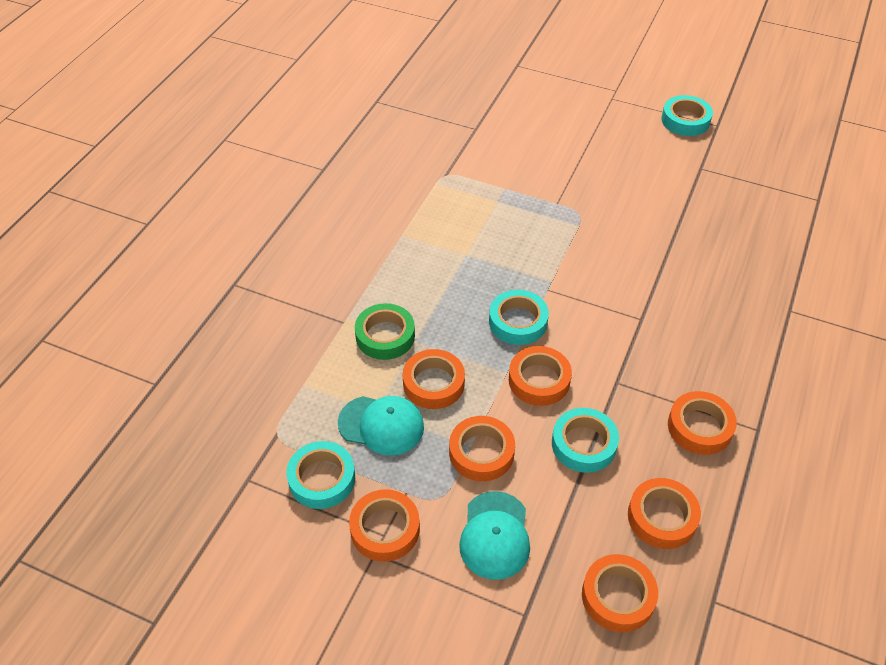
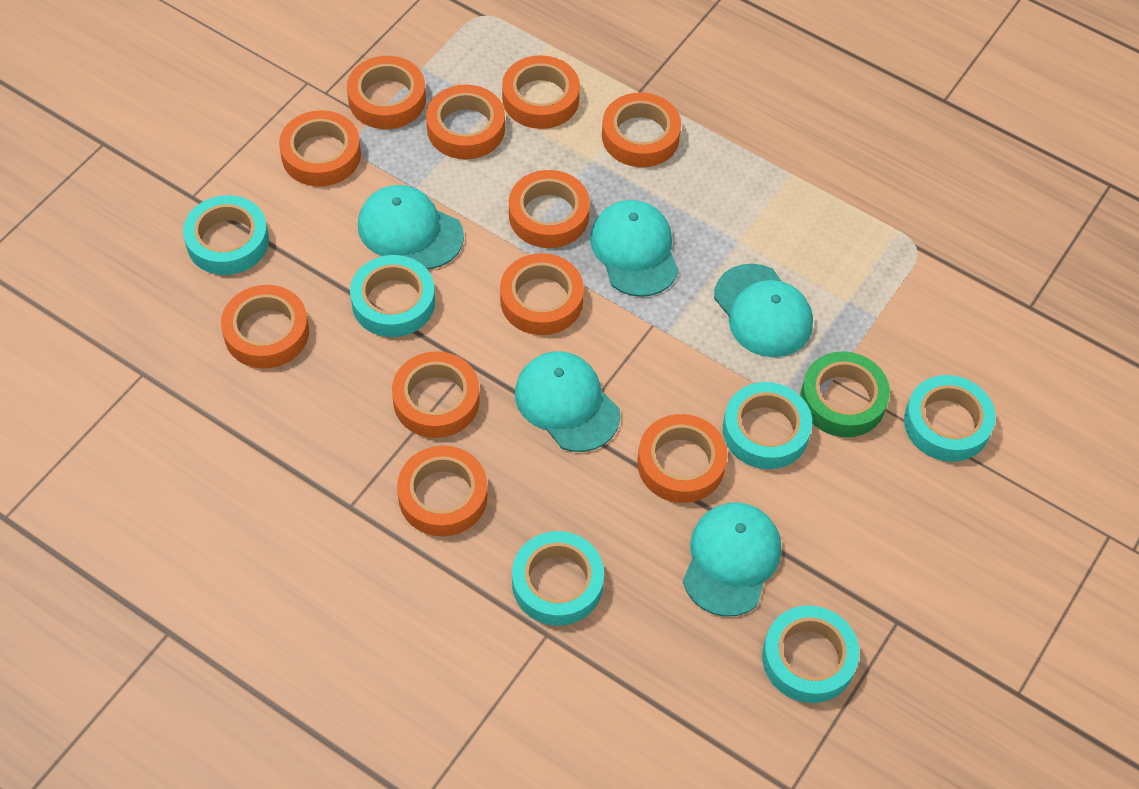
orange tape: 7 -> 11
turquoise cap: 2 -> 5
turquoise tape: 4 -> 6

